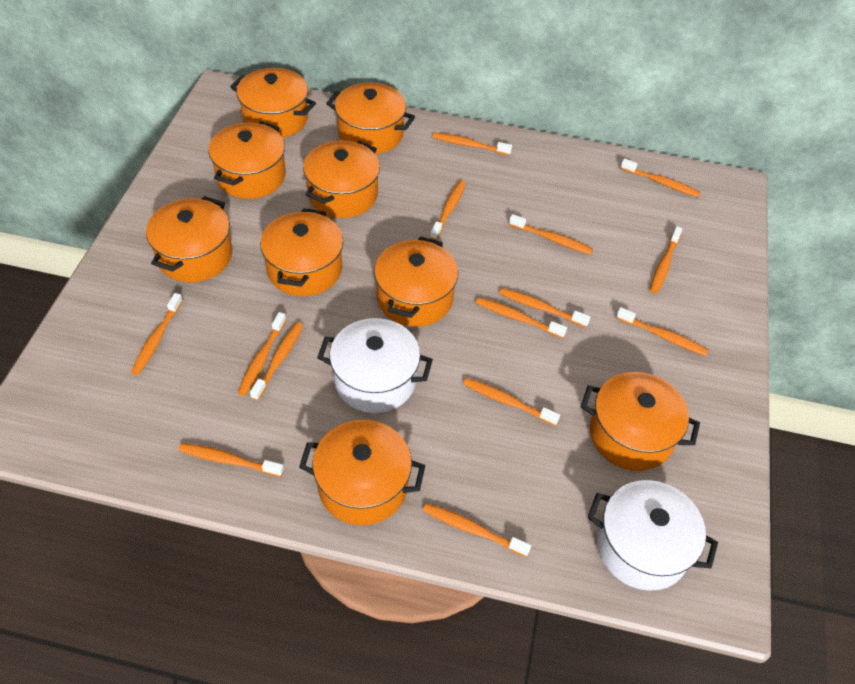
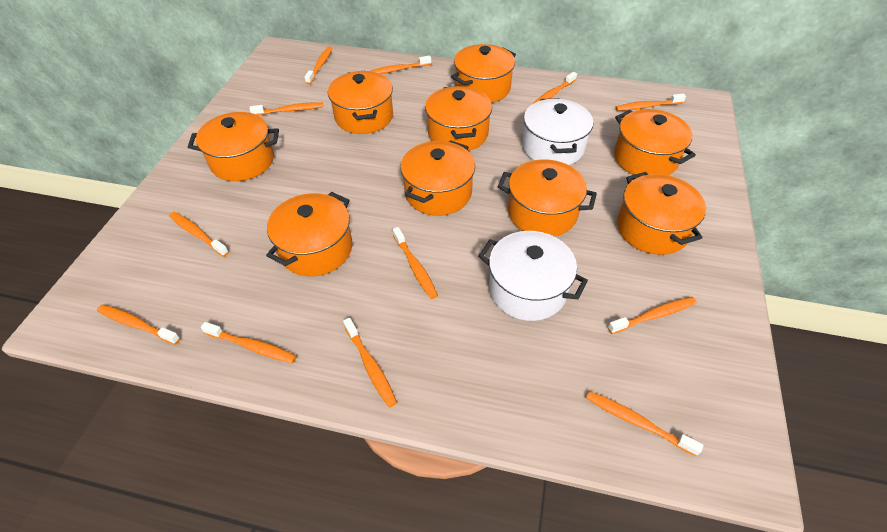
orange toothbrush: 14 -> 12

